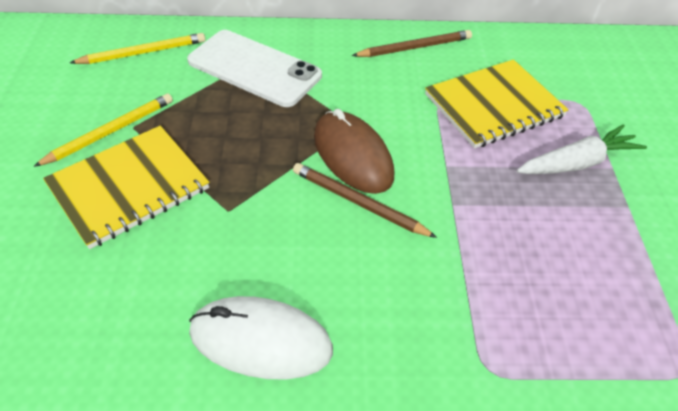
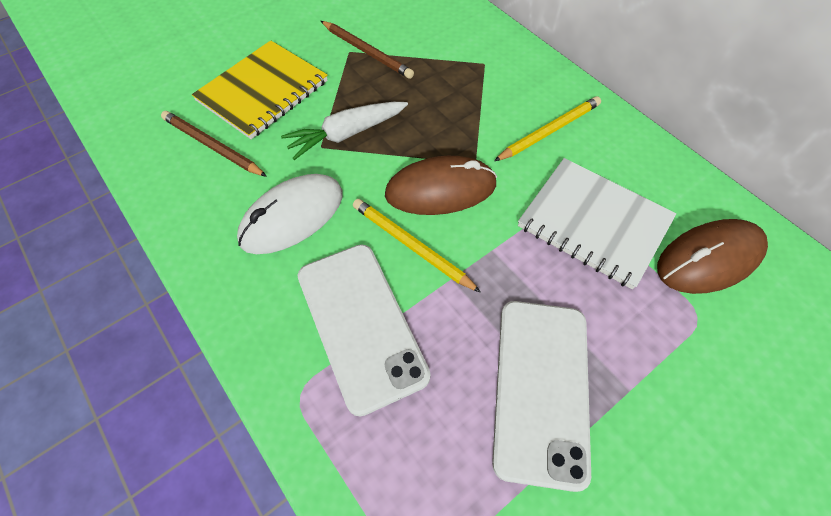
brown mouse: 1 -> 2
white notebook: 0 -> 1
white phone: 1 -> 2
yellow notebook: 2 -> 1

